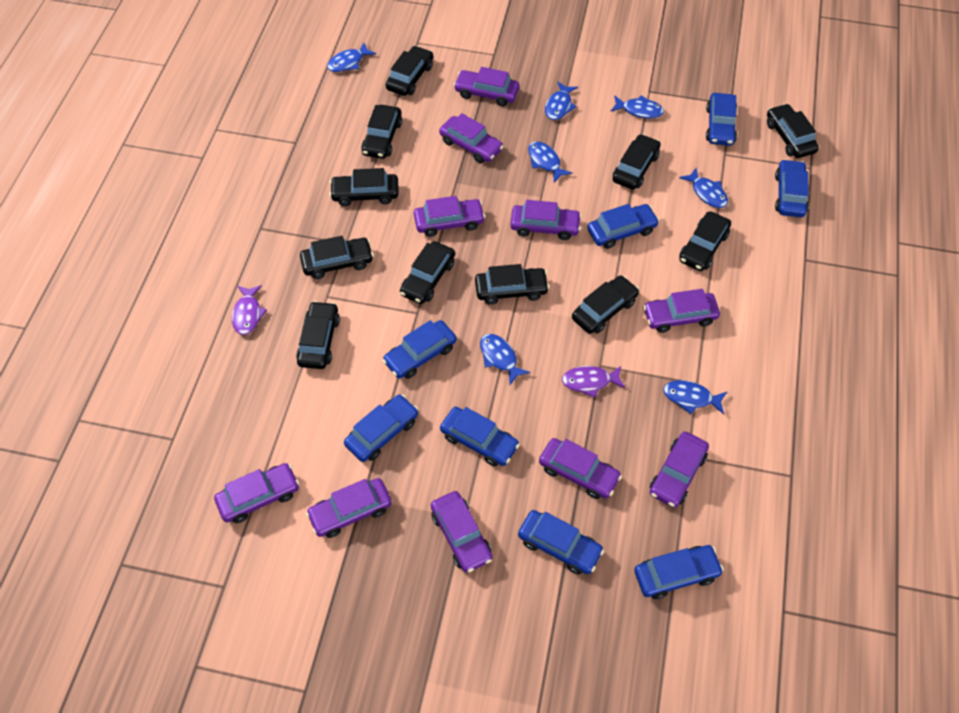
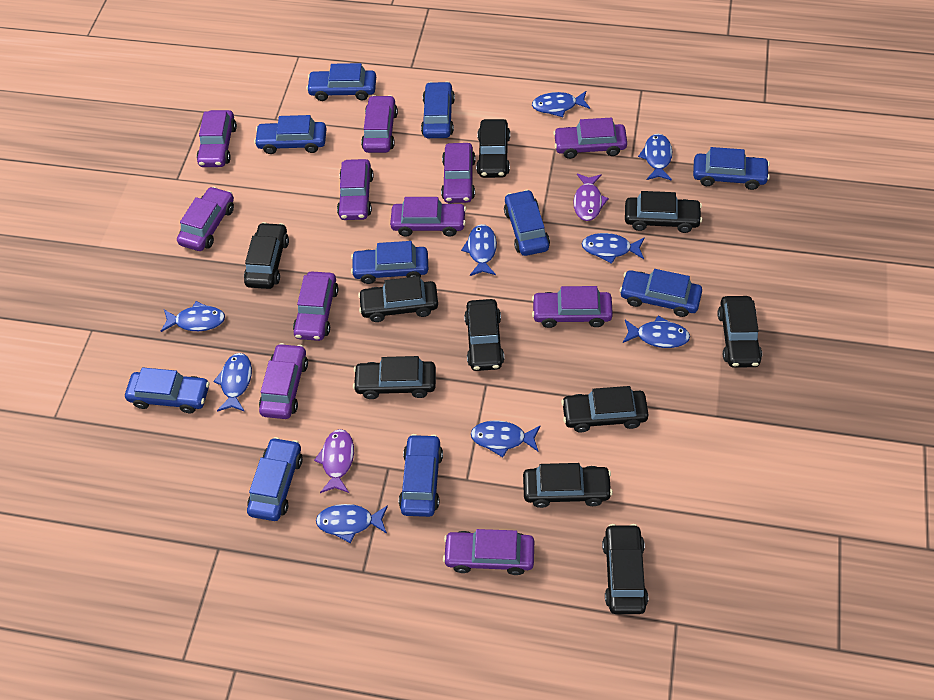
black car: 11 -> 10
blue car: 8 -> 10
blue fish: 7 -> 9
purple car: 10 -> 11

